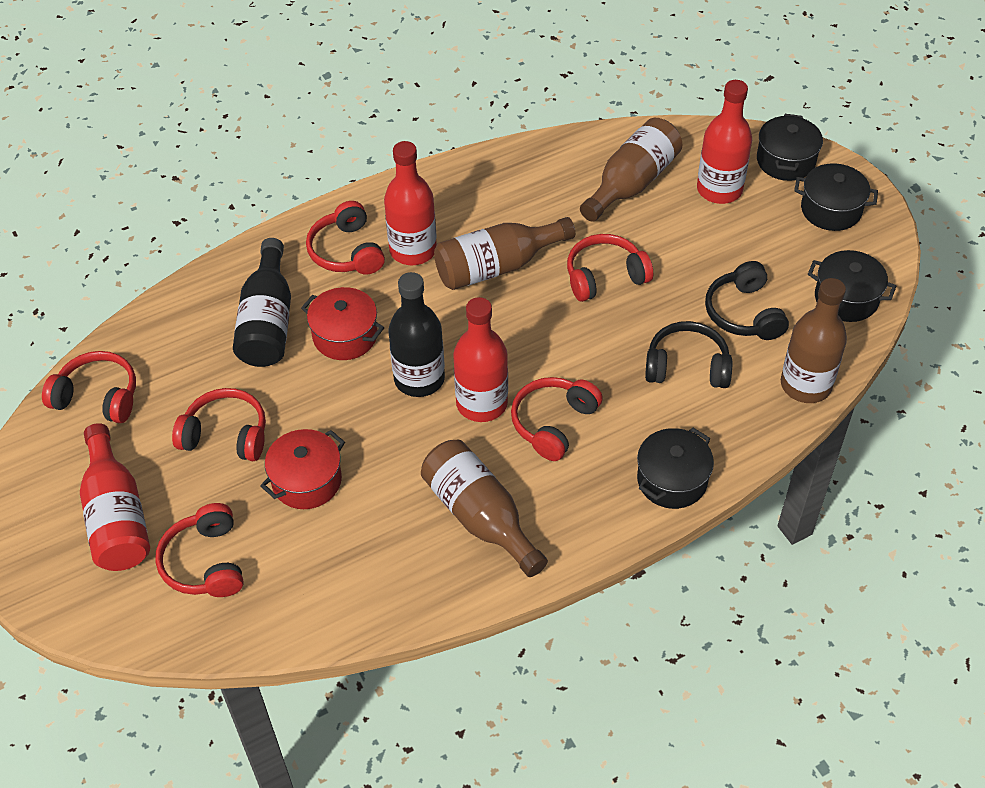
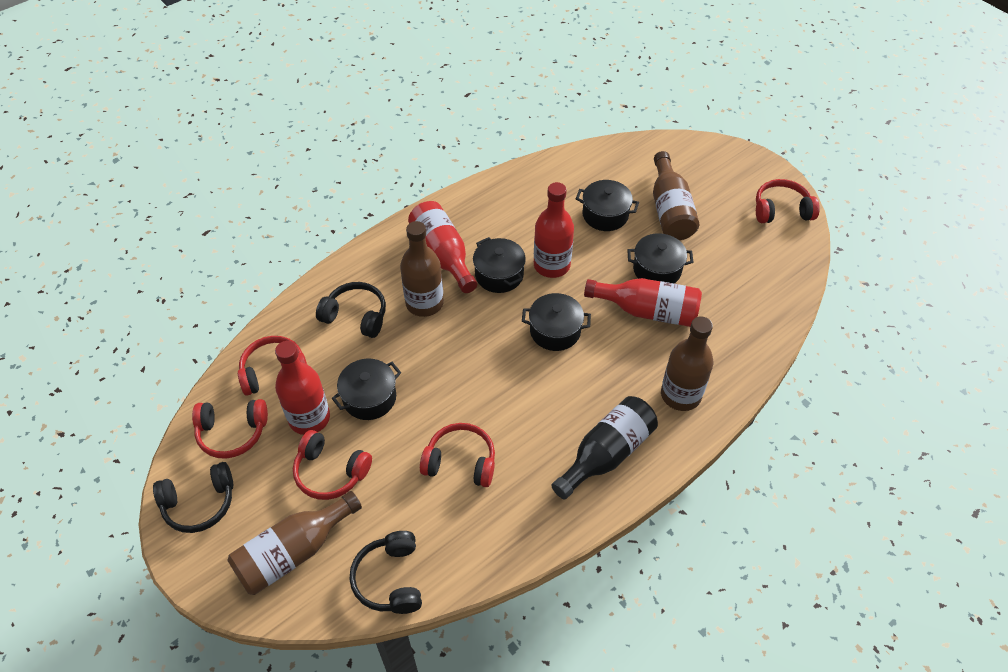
black bottle: 2 -> 1
black headphones: 2 -> 3
black pot: 4 -> 5
red headphones: 6 -> 5
red pot: 2 -> 0

